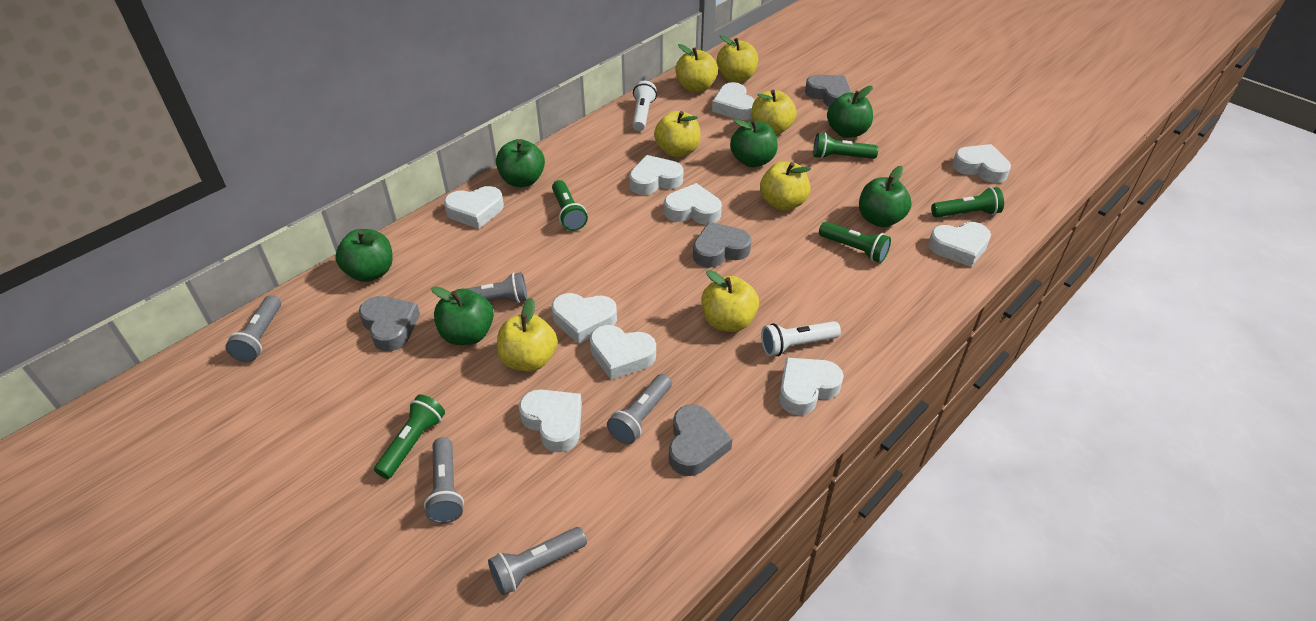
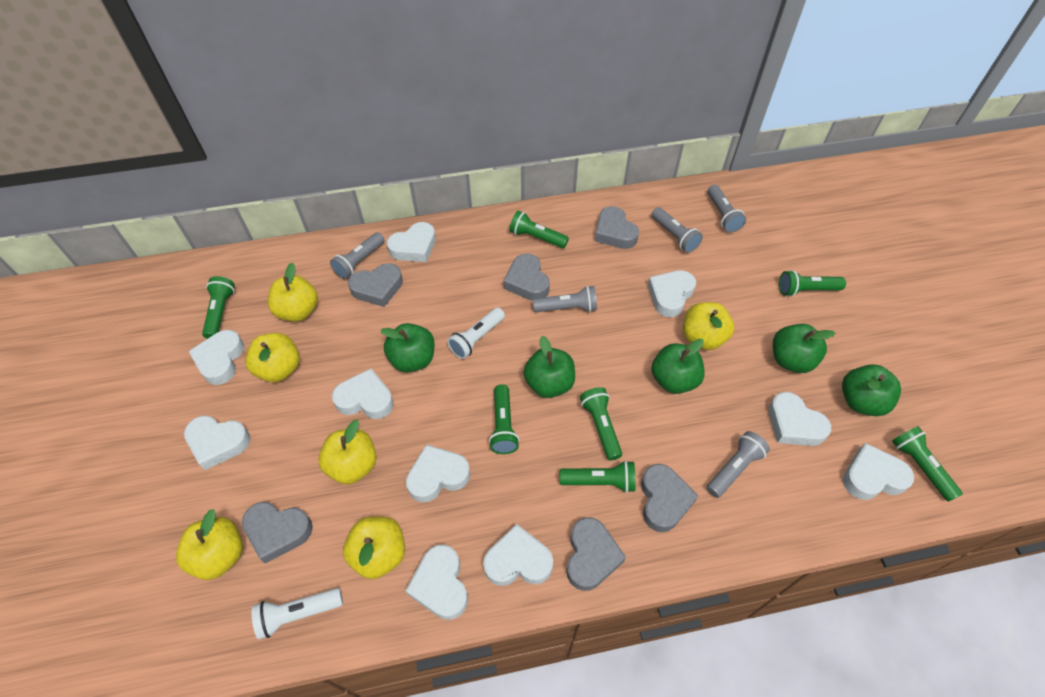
green apple: 6 -> 5
green flashlight: 5 -> 7
grey heart: 4 -> 6
yellow apple: 7 -> 6

